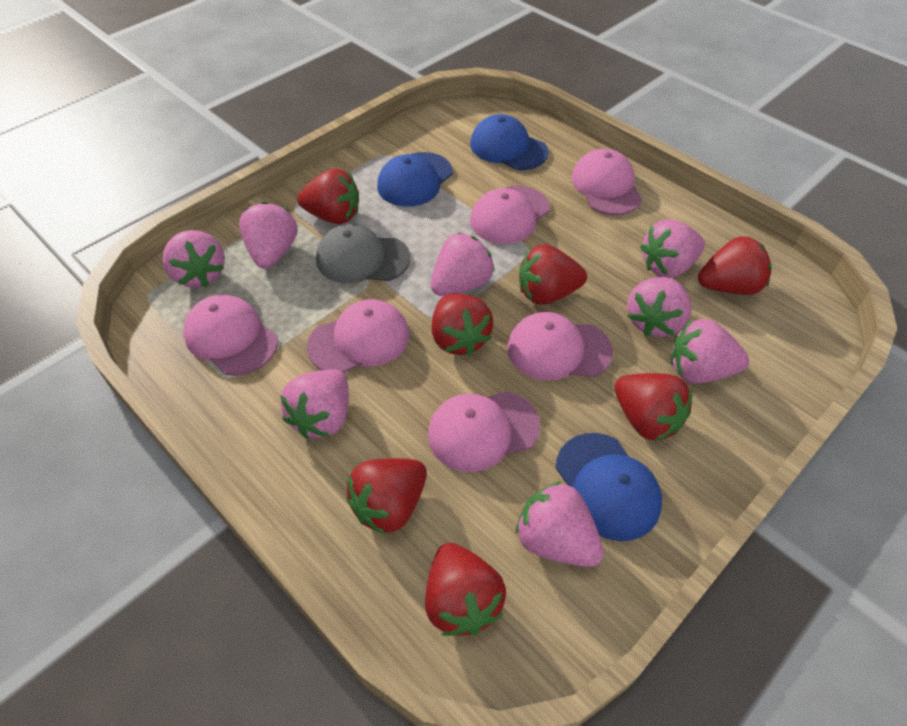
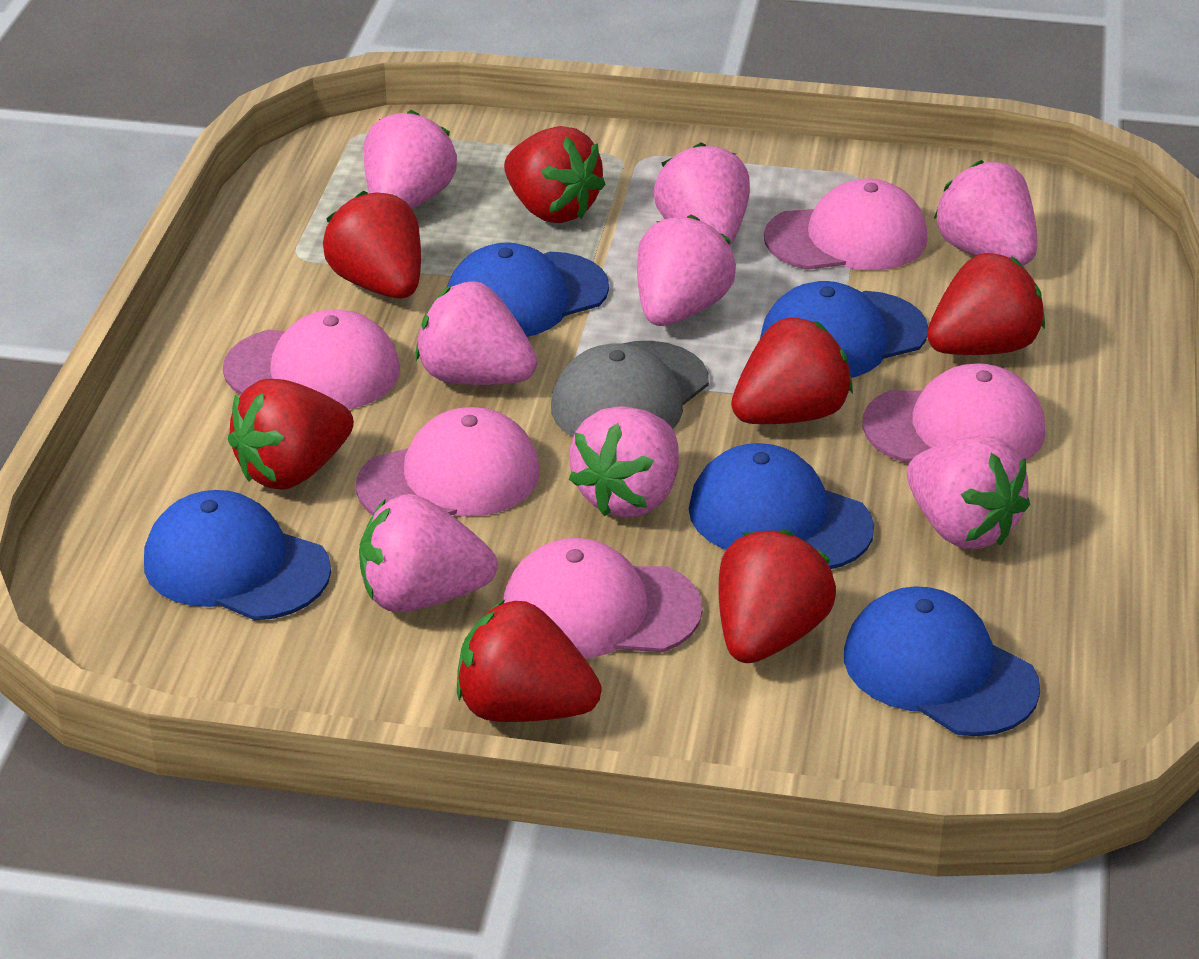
blue cap: 3 -> 5
pink cap: 6 -> 5

